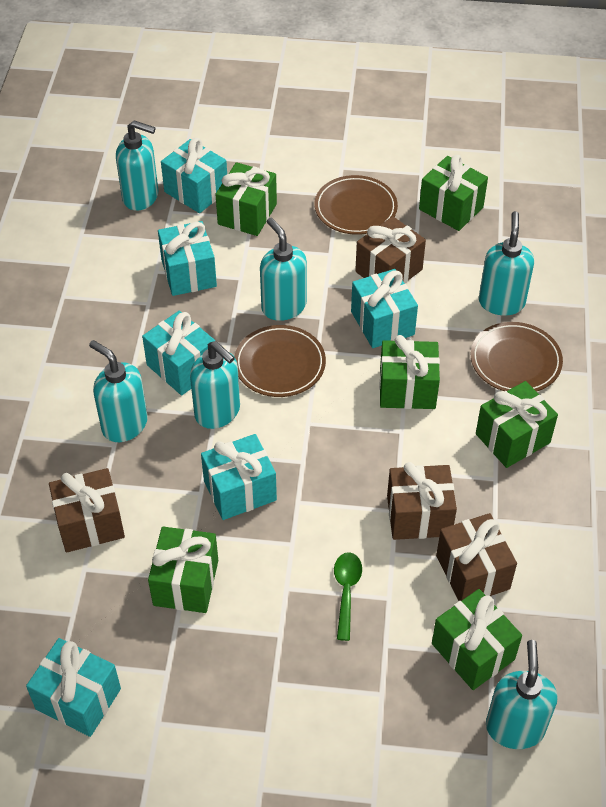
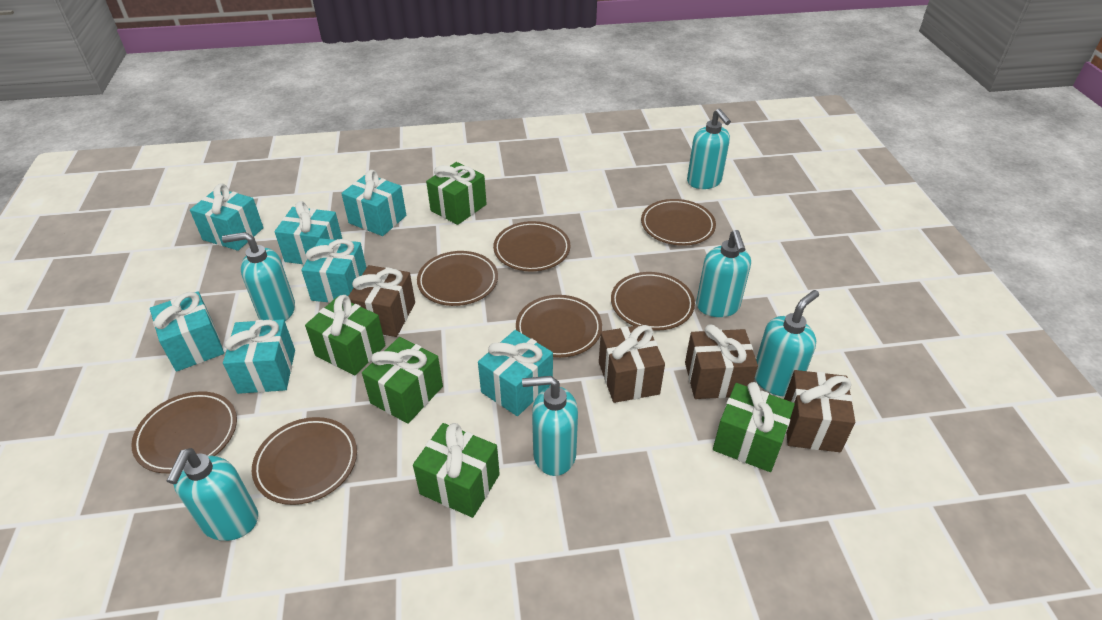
brown plate: 3 -> 7
green gift: 6 -> 5
green spoon: 1 -> 0
turquoise gift: 6 -> 7

